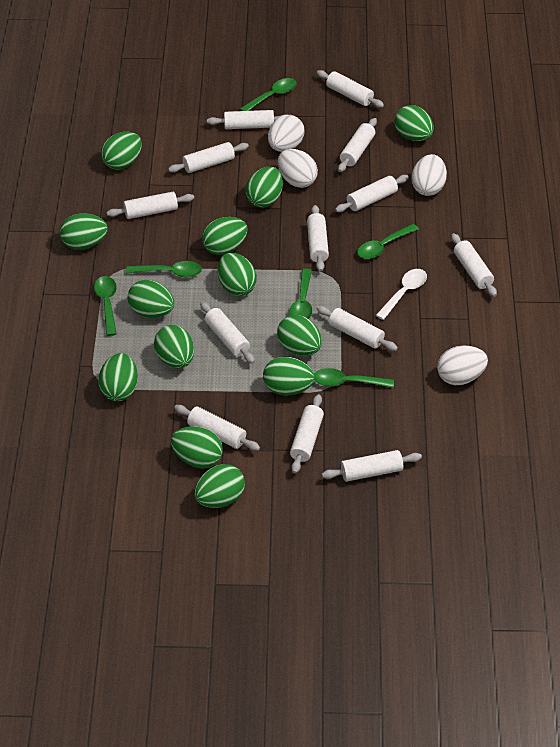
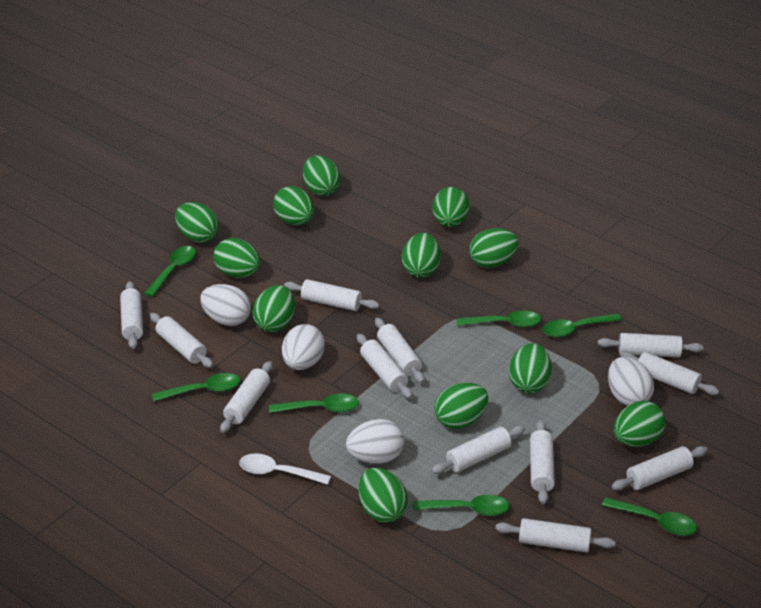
green egg: 13 -> 12
green spoon: 6 -> 7
white rolling pin: 13 -> 12

